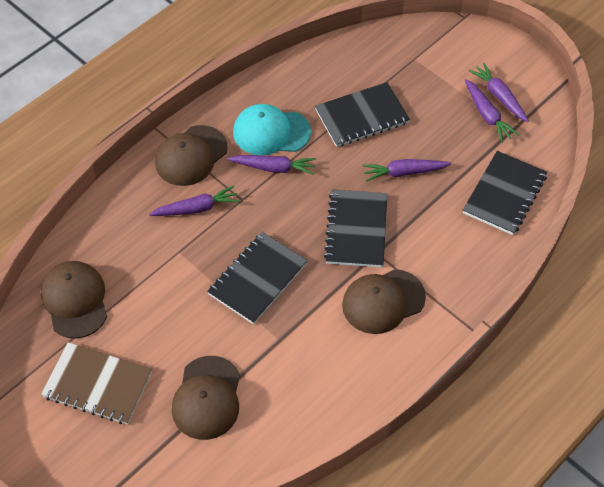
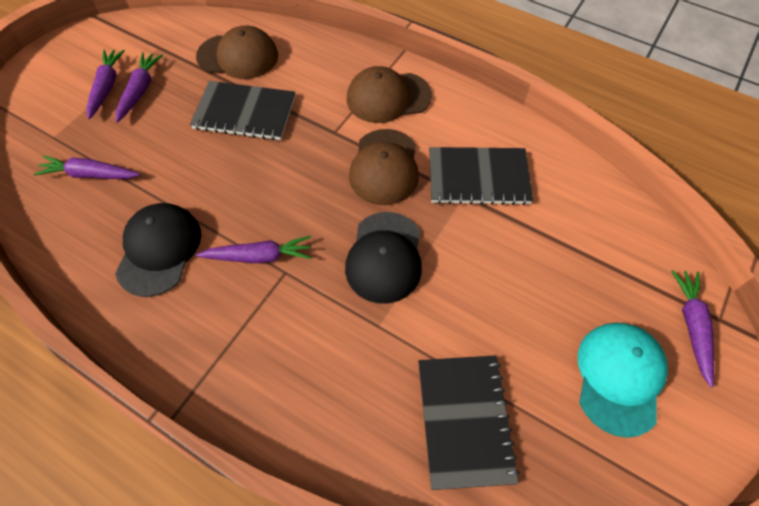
black cap: 0 -> 2
black notebook: 4 -> 3
brown cap: 4 -> 3
brown notebook: 1 -> 0

